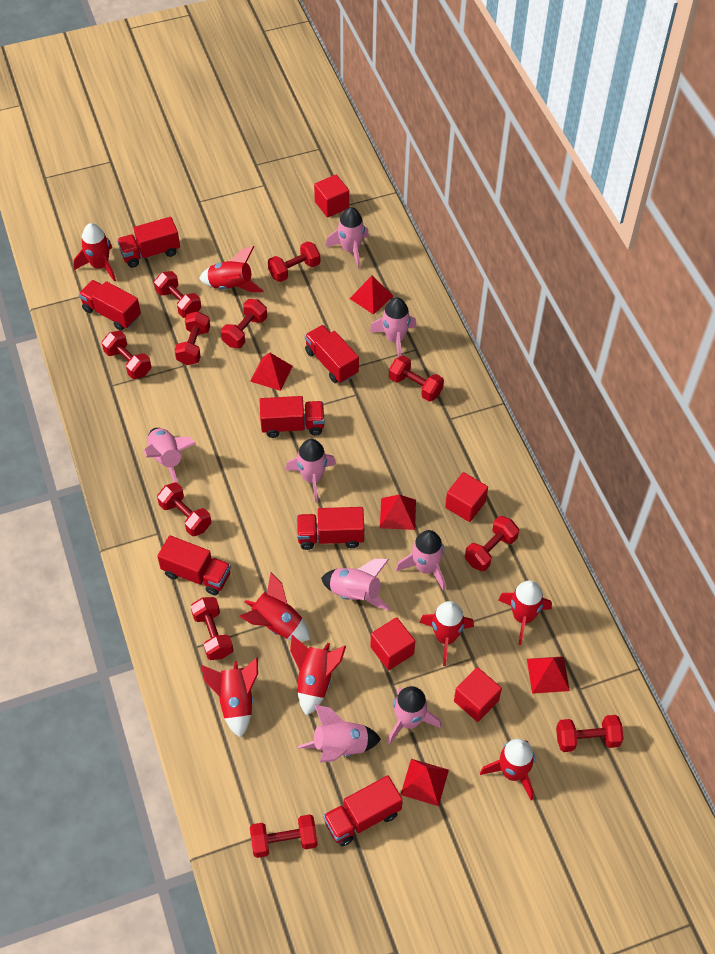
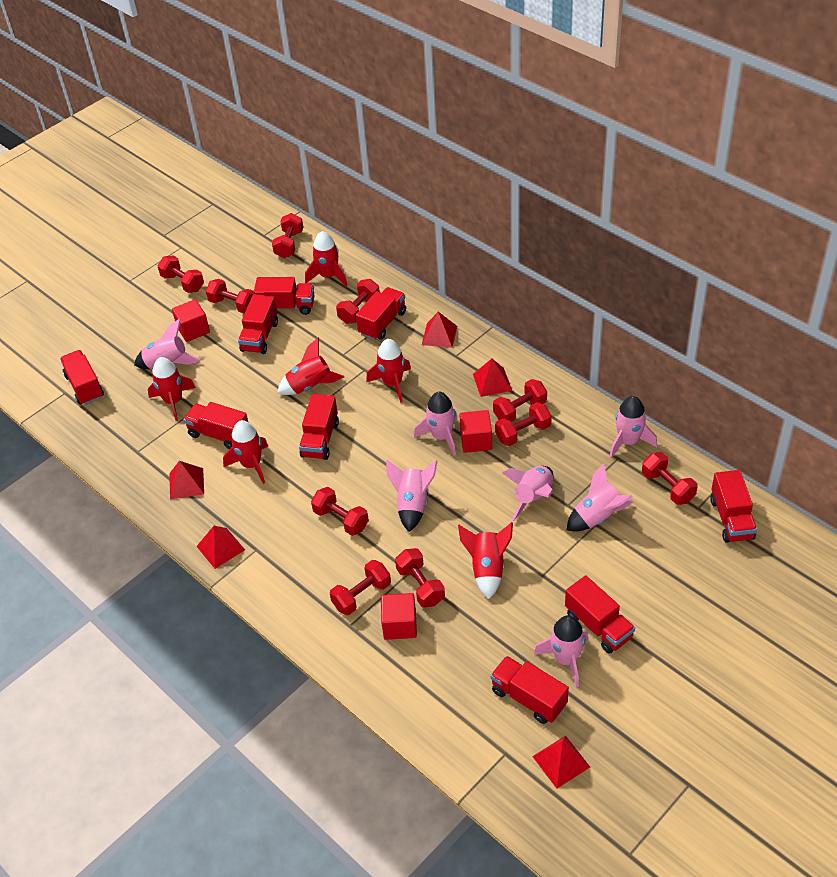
pink rocket: 8 -> 7
red cube: 4 -> 3
red dumbbell: 11 -> 10
red rocket: 8 -> 6
red truck: 7 -> 9

